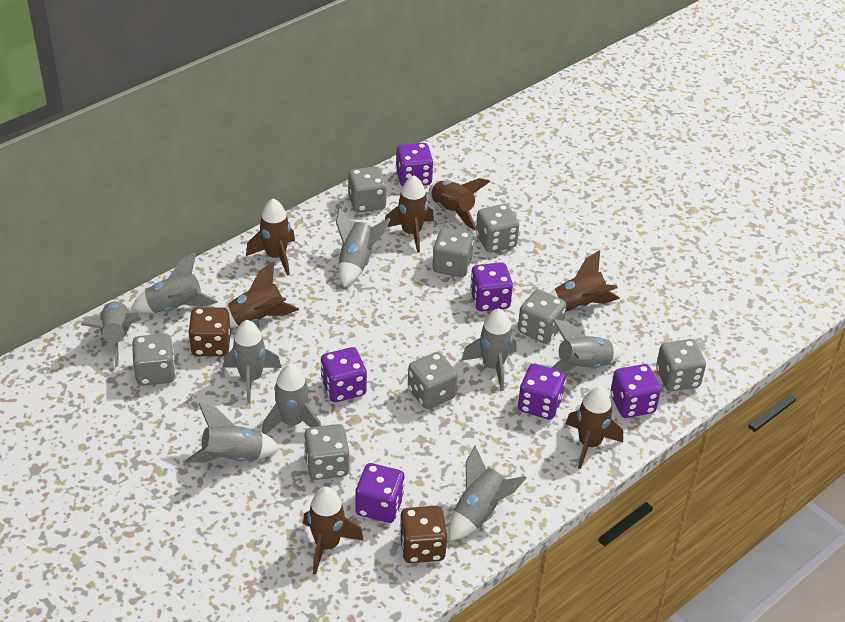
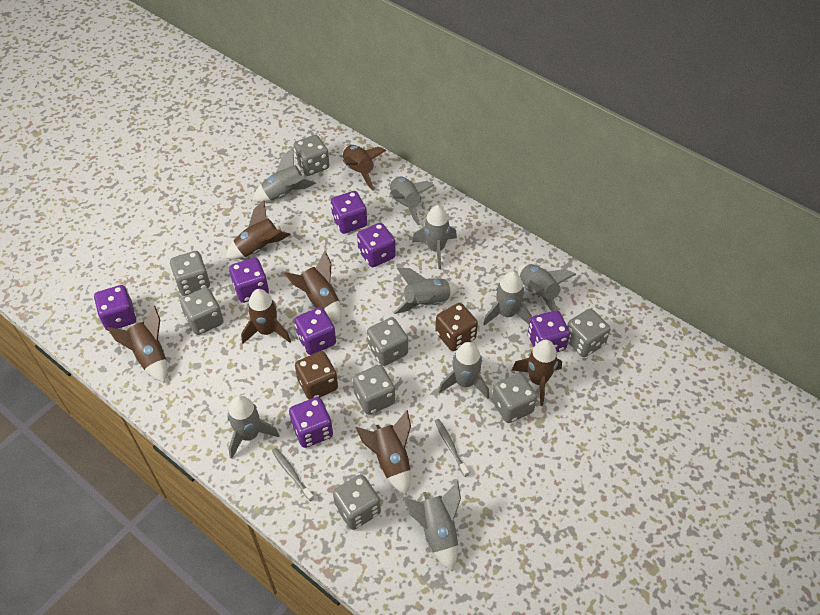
grey toothbrush: 0 -> 2
purple dice: 6 -> 7

